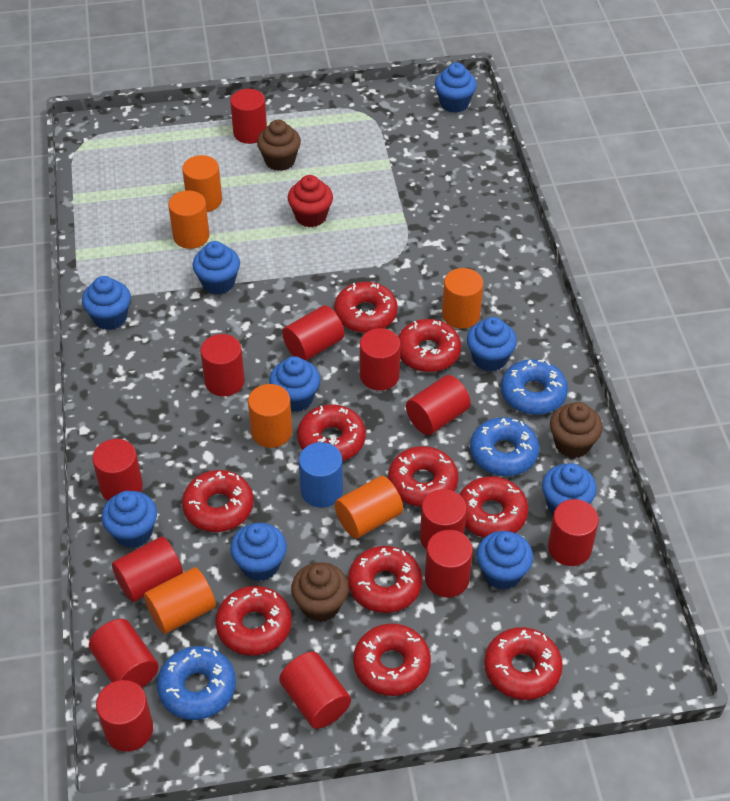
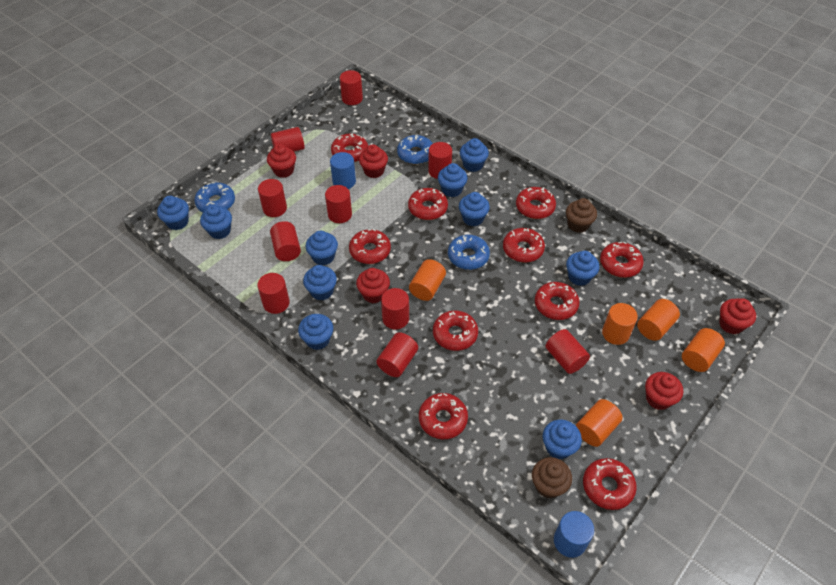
blue cupcake: 9 -> 10
blue cylinder: 1 -> 2
brown cupcake: 3 -> 2
orange cylinder: 6 -> 5
red cupcake: 1 -> 5
red cylinder: 13 -> 10

